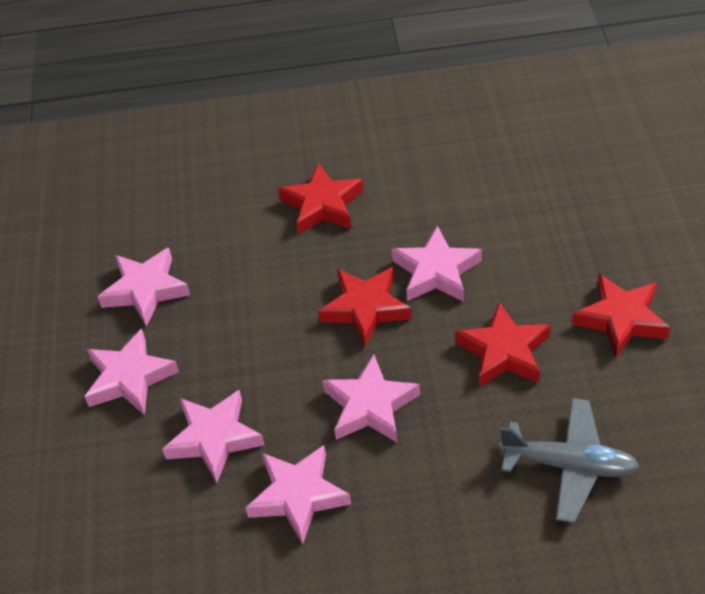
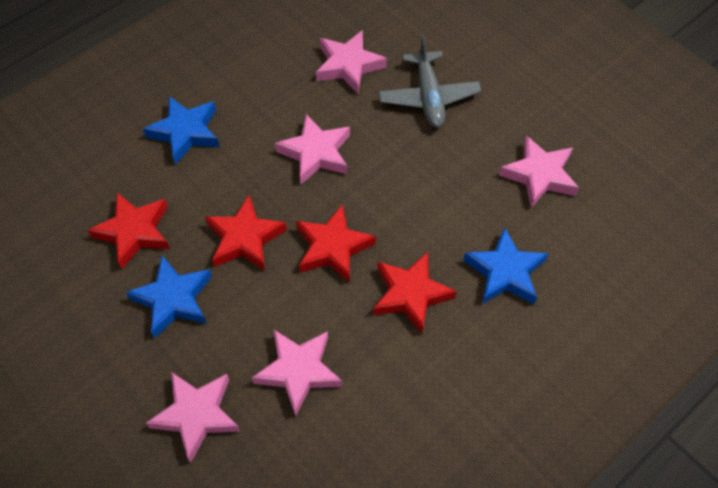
blue star: 0 -> 3
pink star: 6 -> 5

